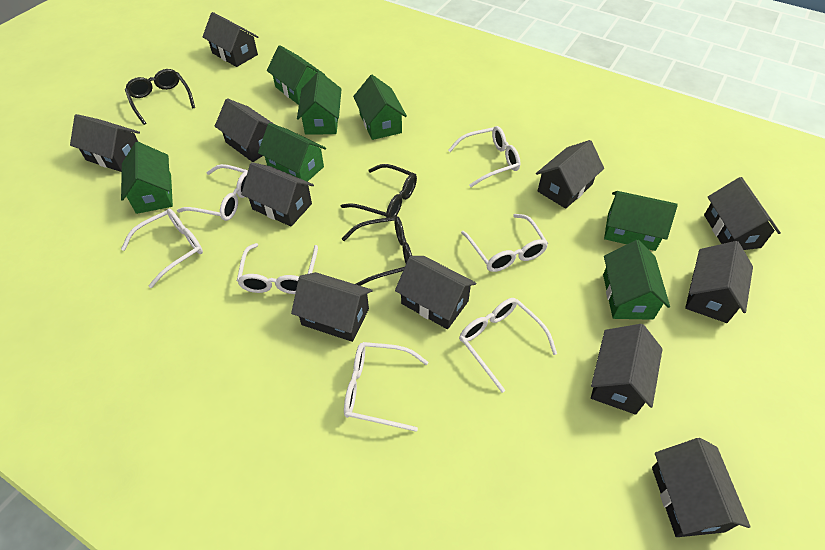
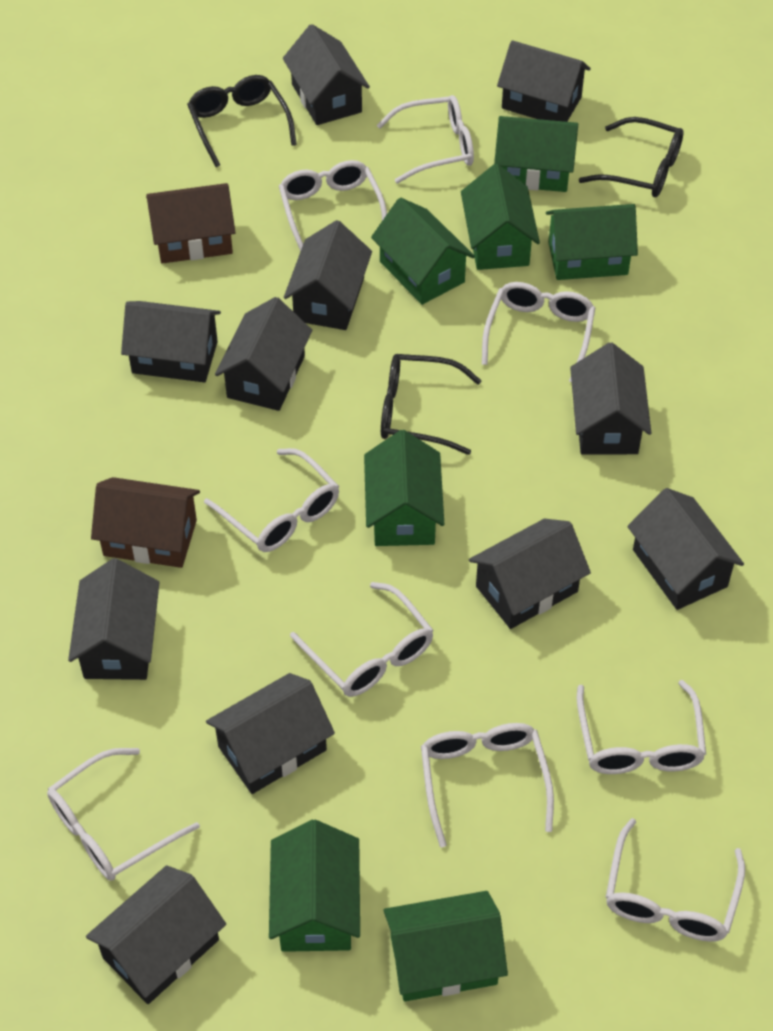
brown house: 0 -> 2
white glasses: 7 -> 9

